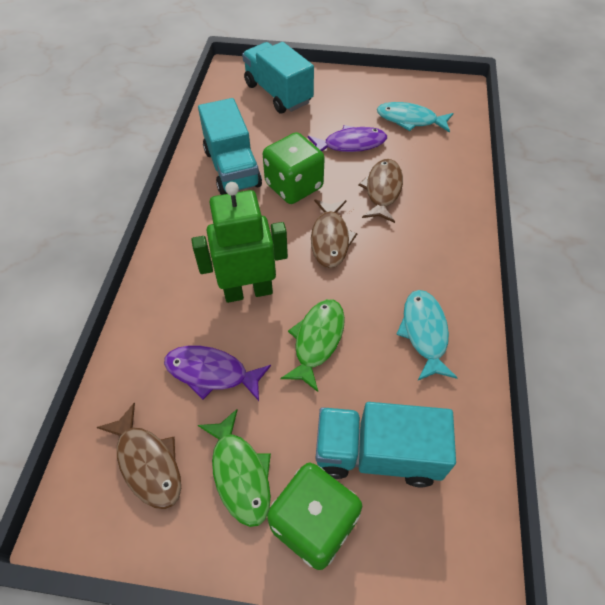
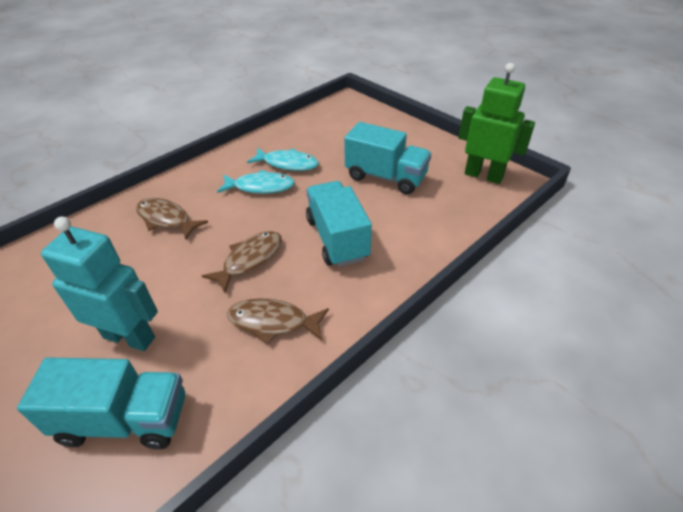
green dice: 2 -> 0
green fish: 2 -> 0
purple fish: 2 -> 0
turquoise robot: 0 -> 1

